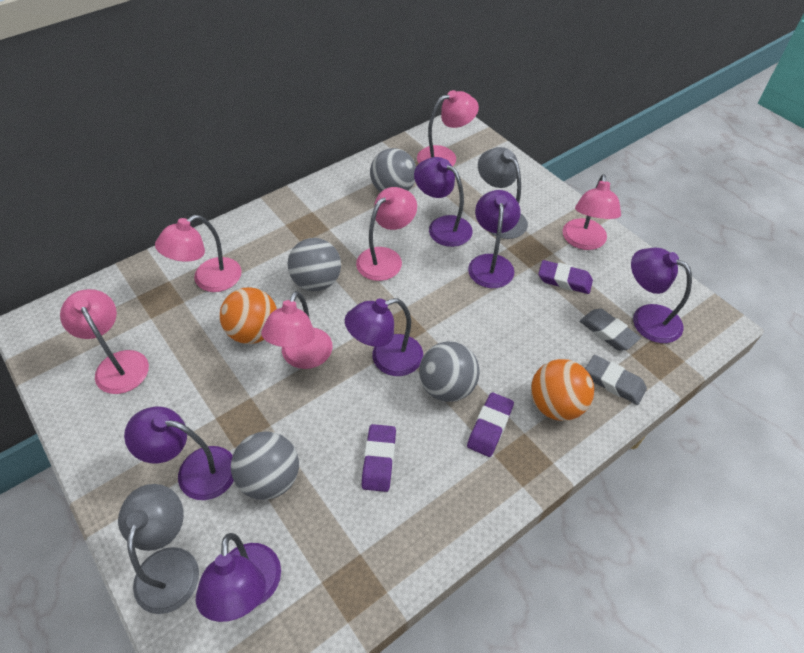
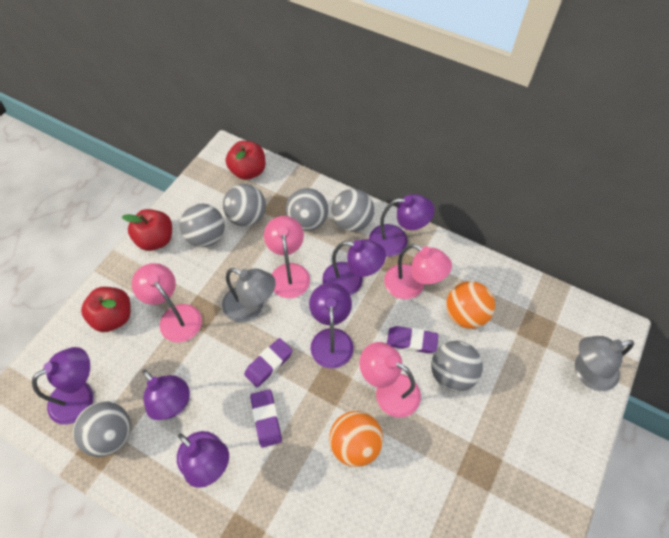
grey ball: 4 -> 6
grey eraser: 2 -> 0
pink lamp: 6 -> 4
red apple: 0 -> 3

